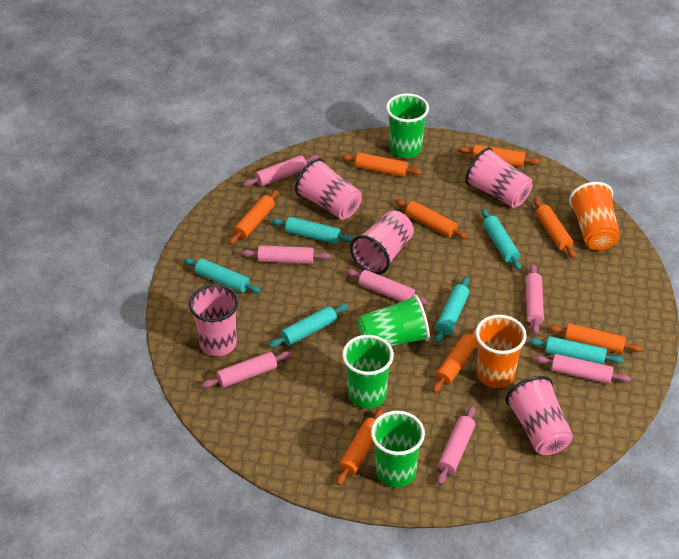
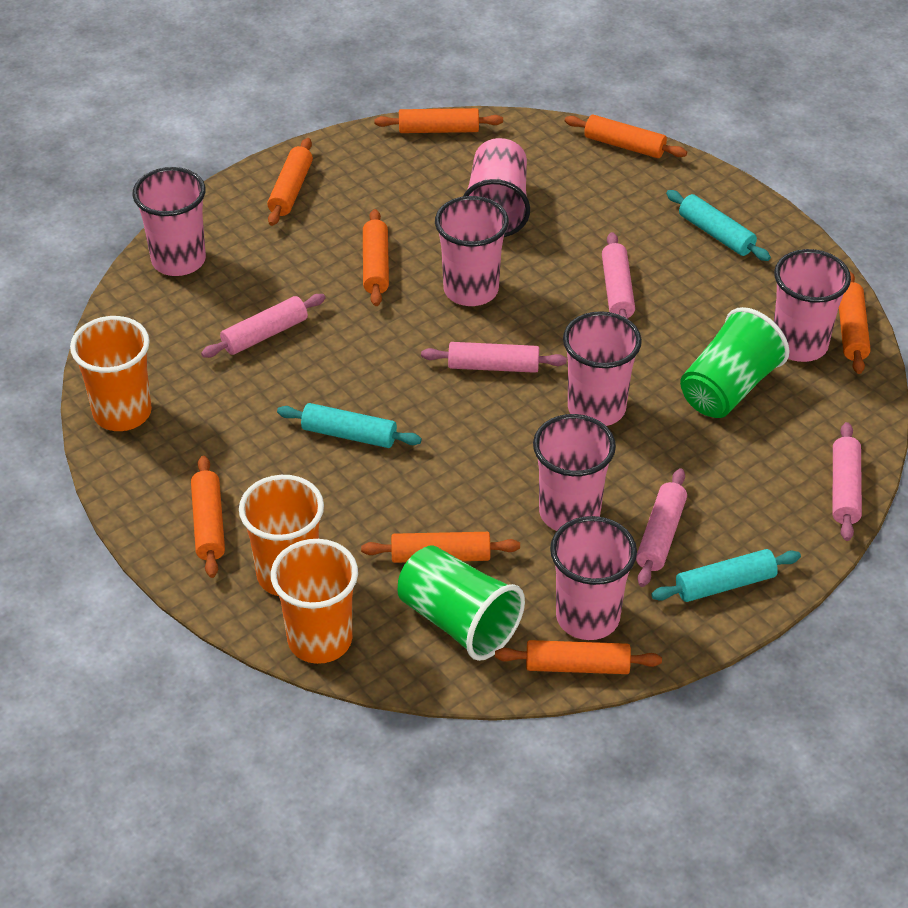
green cup: 4 -> 2
orange cup: 2 -> 3
pink cup: 5 -> 7
pink rolling pin: 7 -> 5
turquoise rolling pin: 6 -> 3

